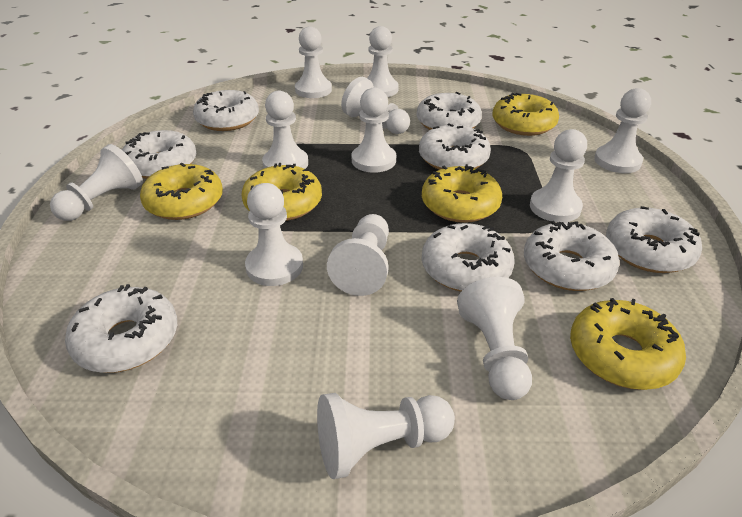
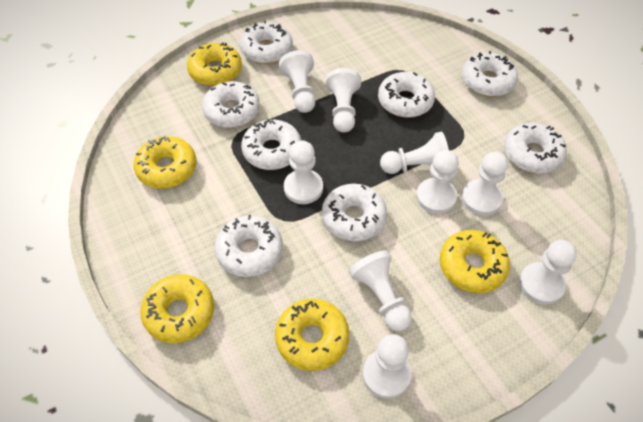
white pawn: 12 -> 9

